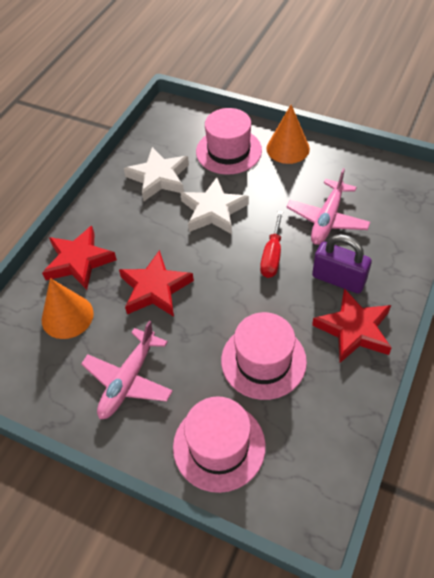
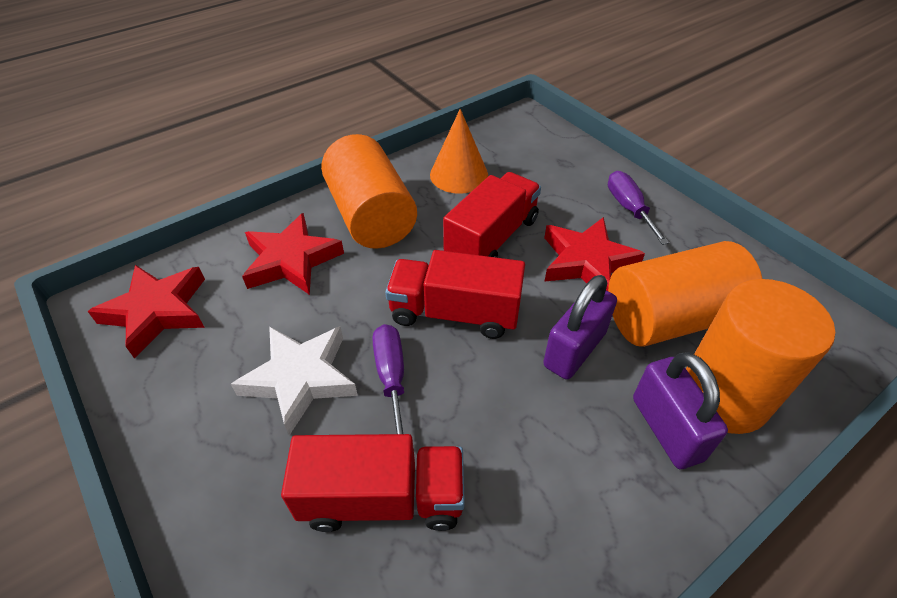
orange cone: 2 -> 1
orange cylinder: 0 -> 3
pink hat: 3 -> 0
pink plane: 2 -> 0
purple padlock: 1 -> 2
purple screwdriver: 0 -> 2
red screwdriver: 1 -> 0
red truck: 0 -> 3
white star: 2 -> 1

